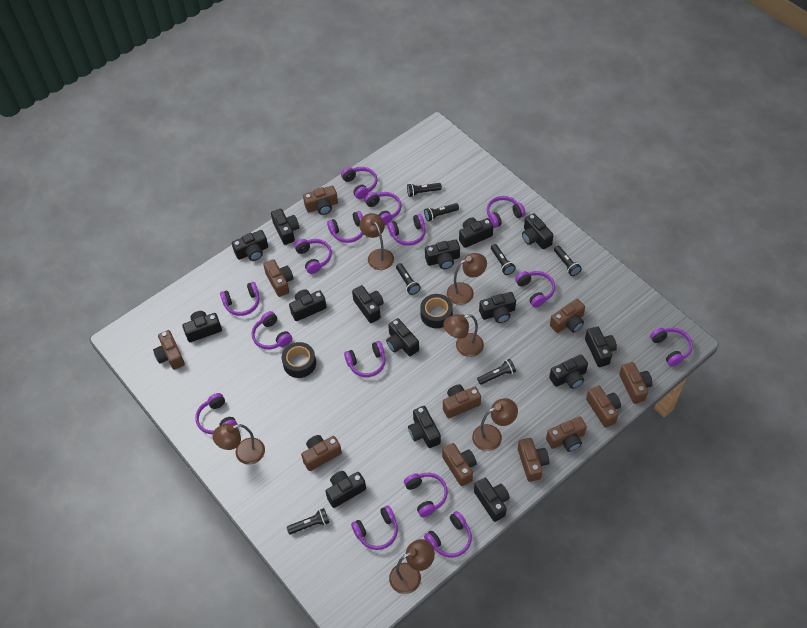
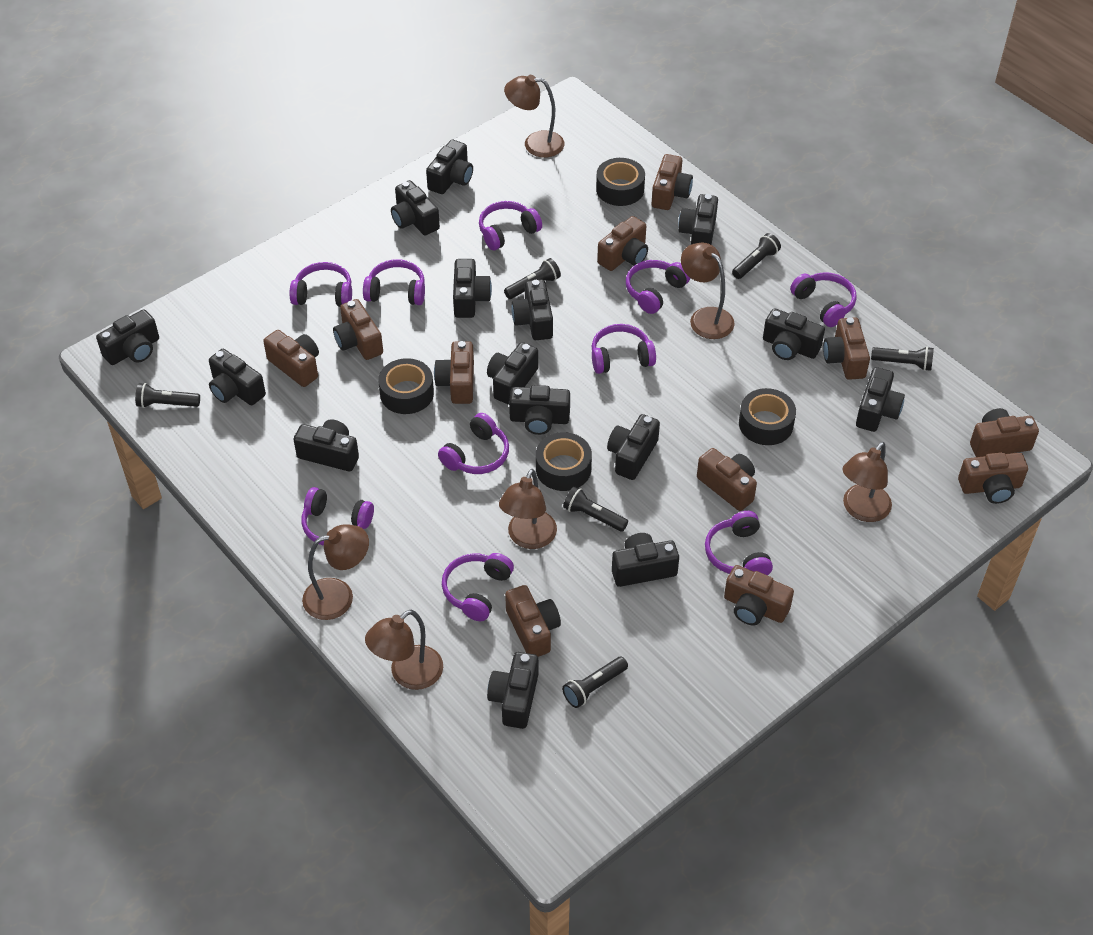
black flashlight: 7 -> 6
black tape: 2 -> 4
purple headphones: 15 -> 10

